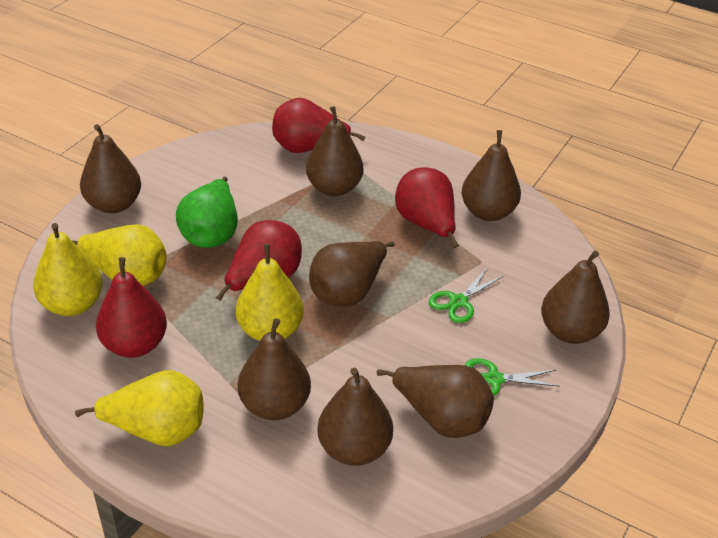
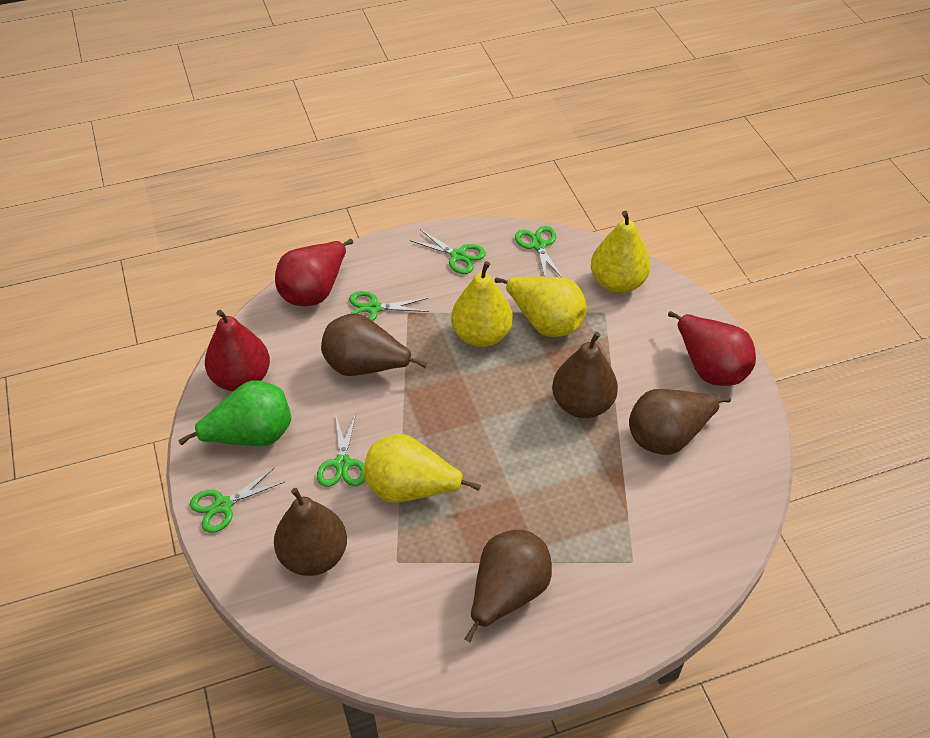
brown pear: 8 -> 5
green scissors: 2 -> 5
red pear: 4 -> 3

